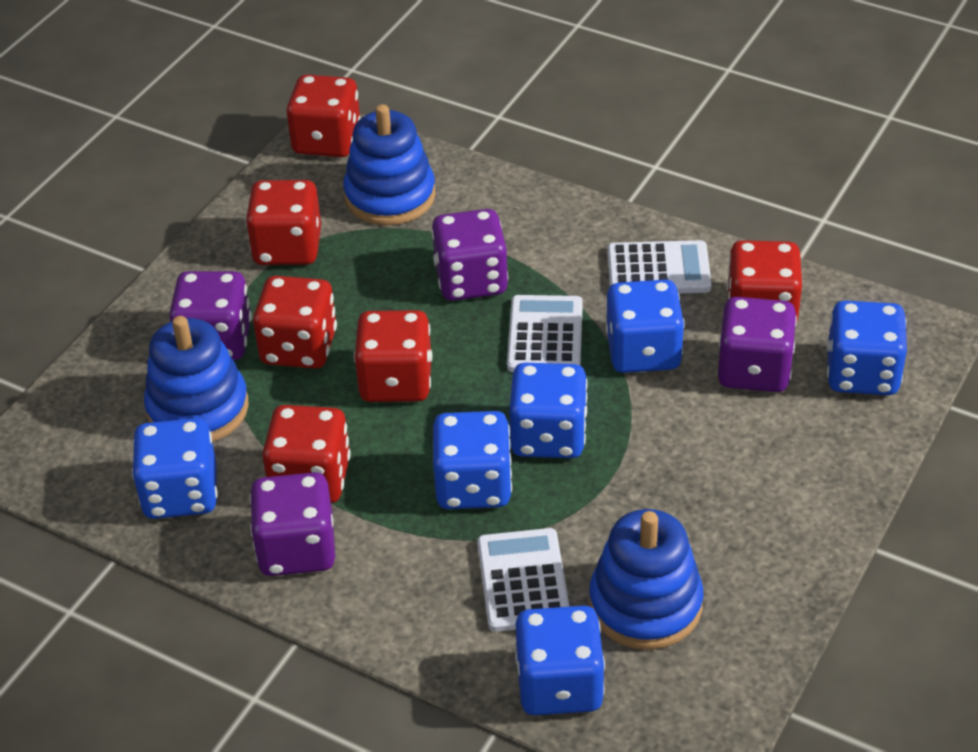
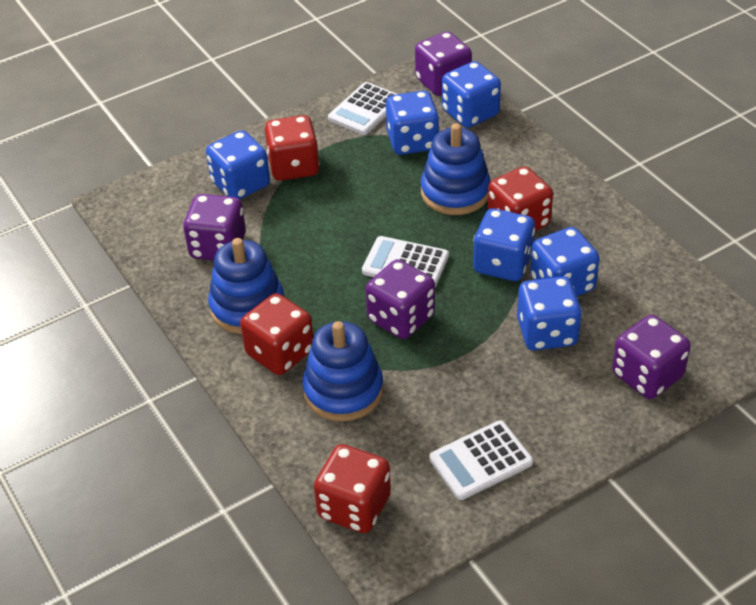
red dice: 6 -> 4

